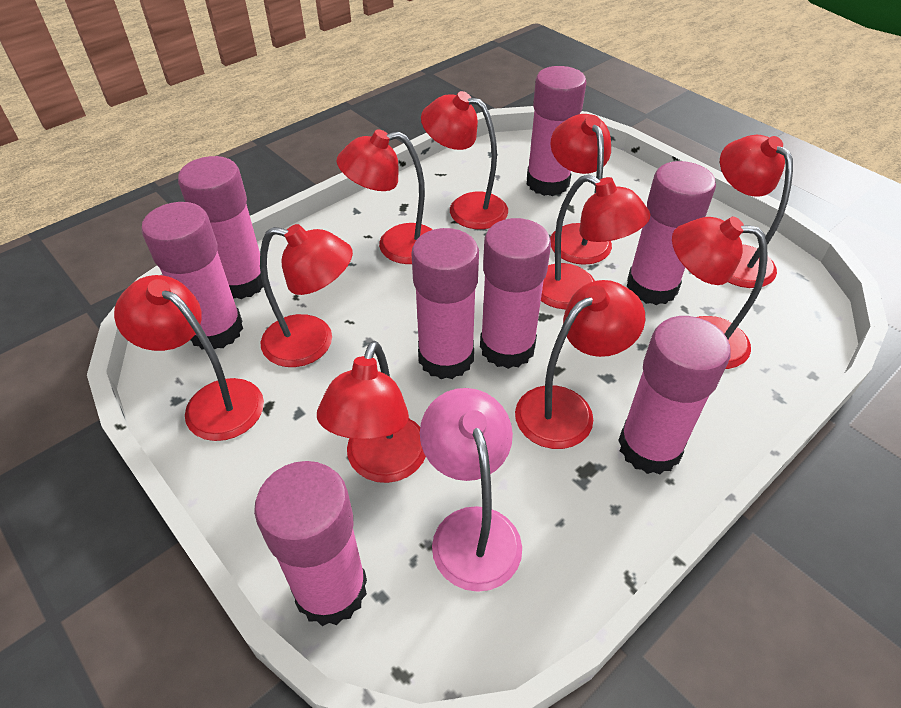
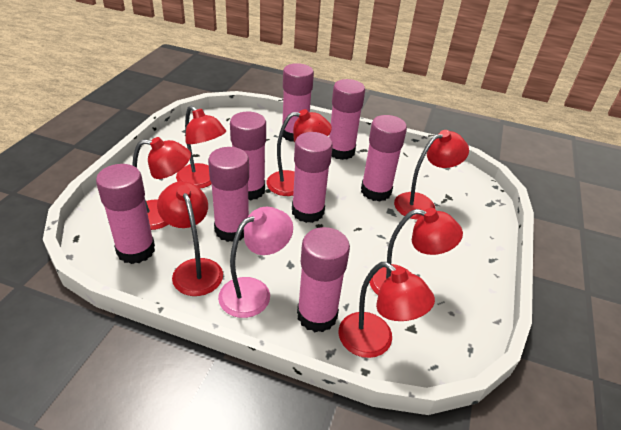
red lamp: 10 -> 7

